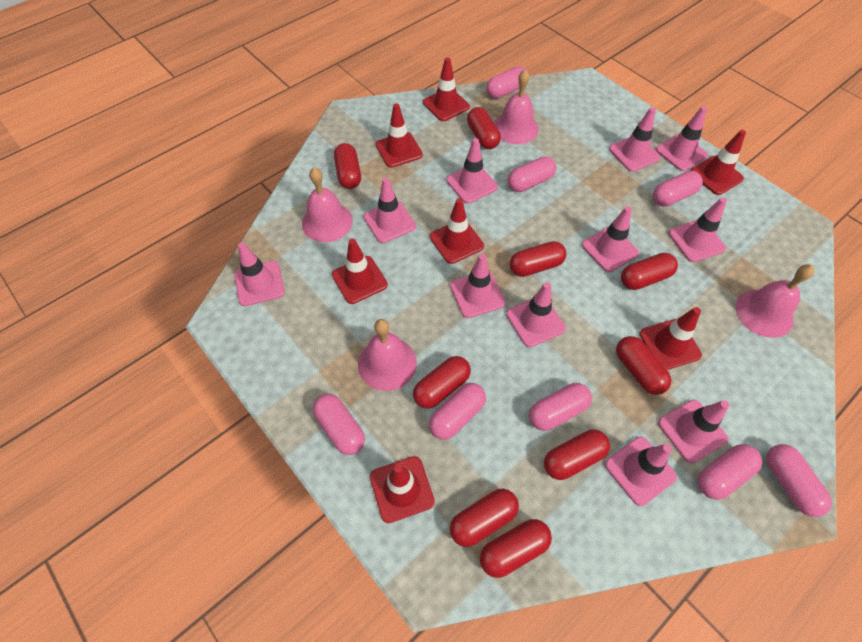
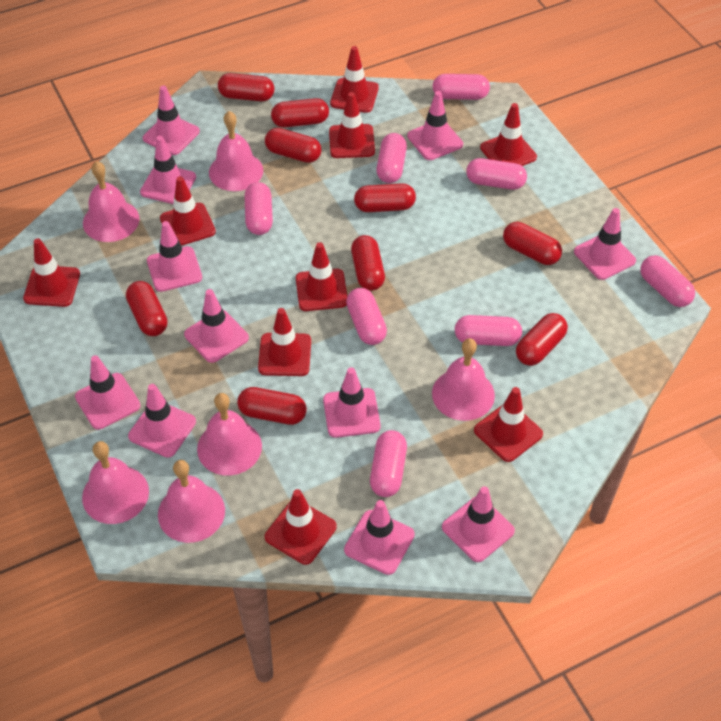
pink bell: 4 -> 6
red traffic cone: 7 -> 9

